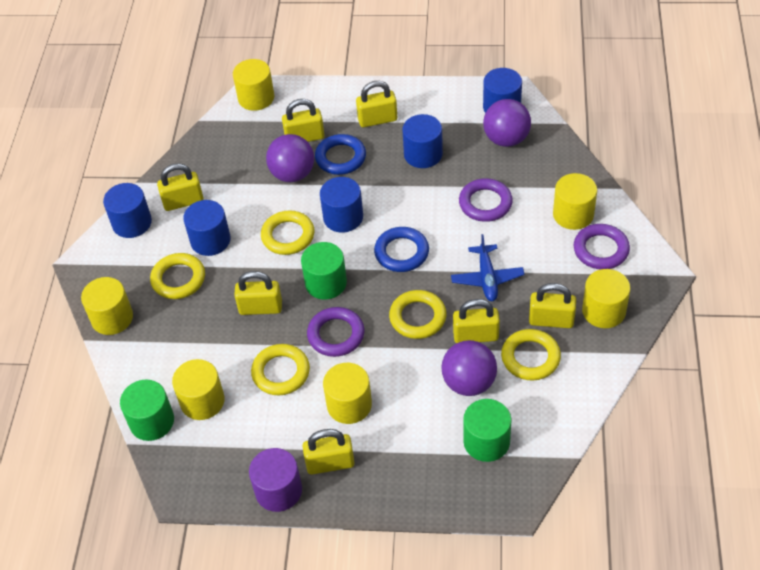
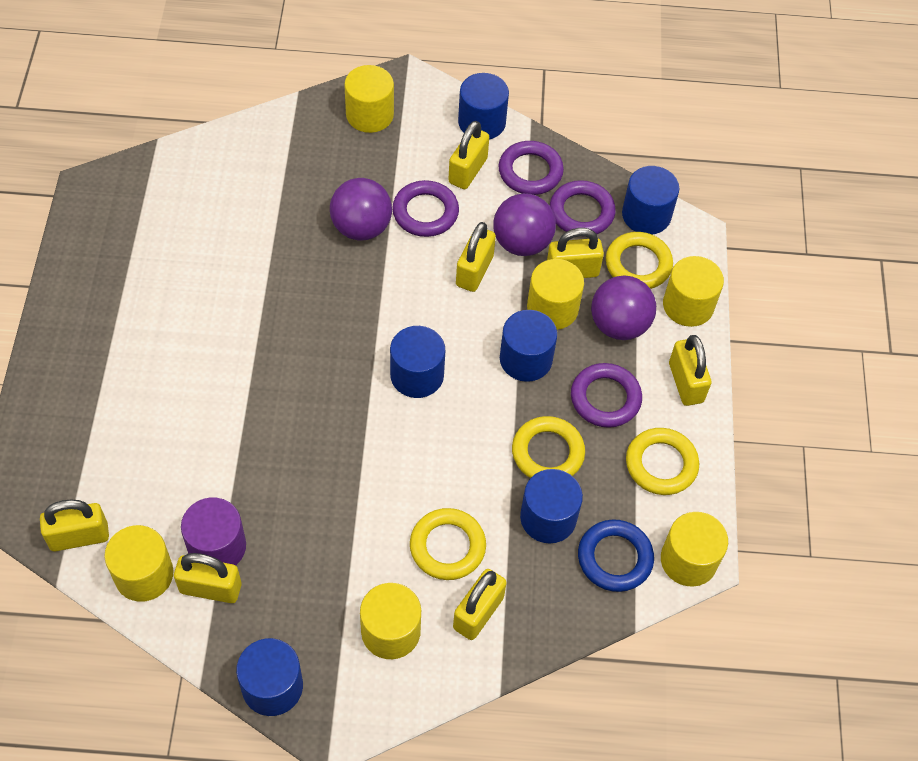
blue cylinder: 5 -> 6
blue plane: 1 -> 0
blue ring: 2 -> 1
green cylinder: 3 -> 0
purple ring: 3 -> 4
yellow ring: 5 -> 4

